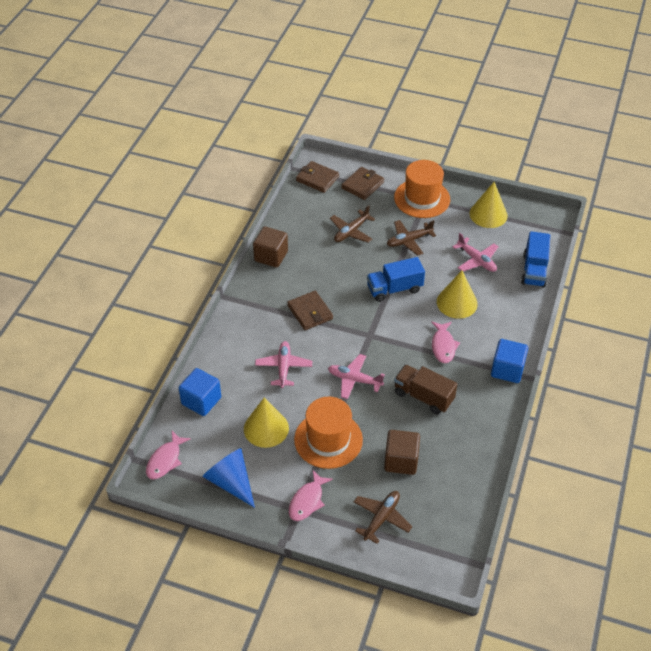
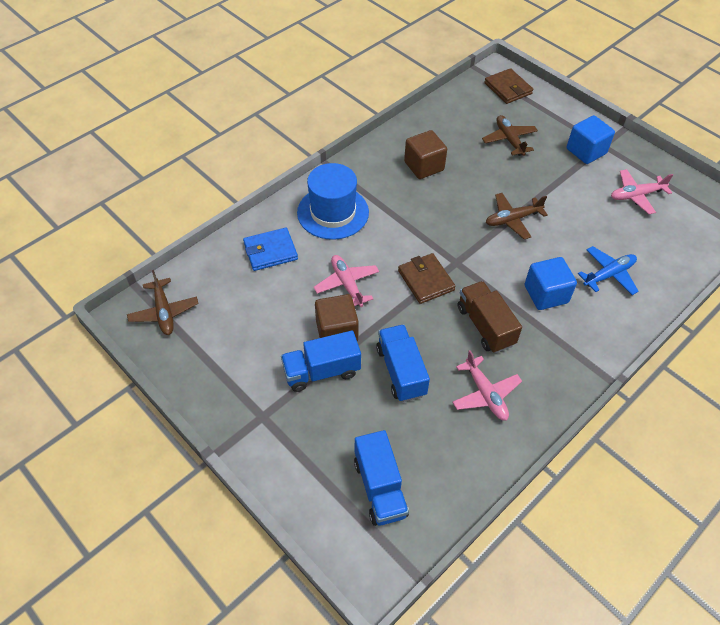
blue cone: 1 -> 0
blue hat: 0 -> 1
blue plane: 0 -> 1
blue truck: 2 -> 3
blue wallet: 0 -> 1
brown wallet: 3 -> 2
orange hat: 2 -> 0
pink fish: 3 -> 0
yellow cone: 3 -> 0

